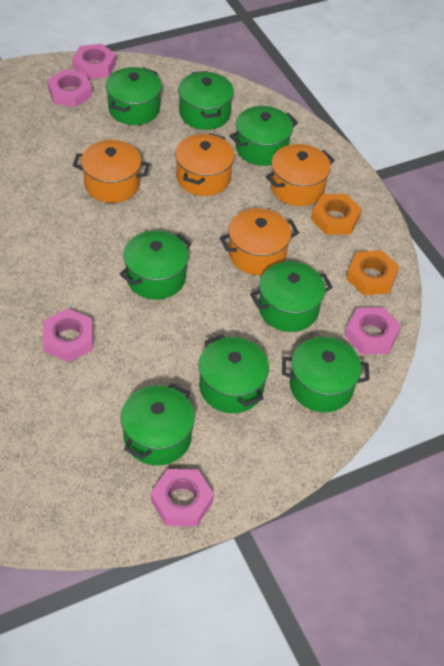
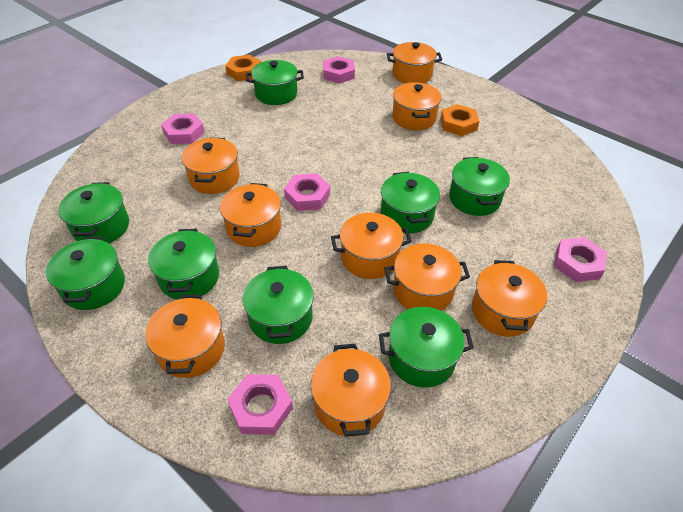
orange pot: 4 -> 9

